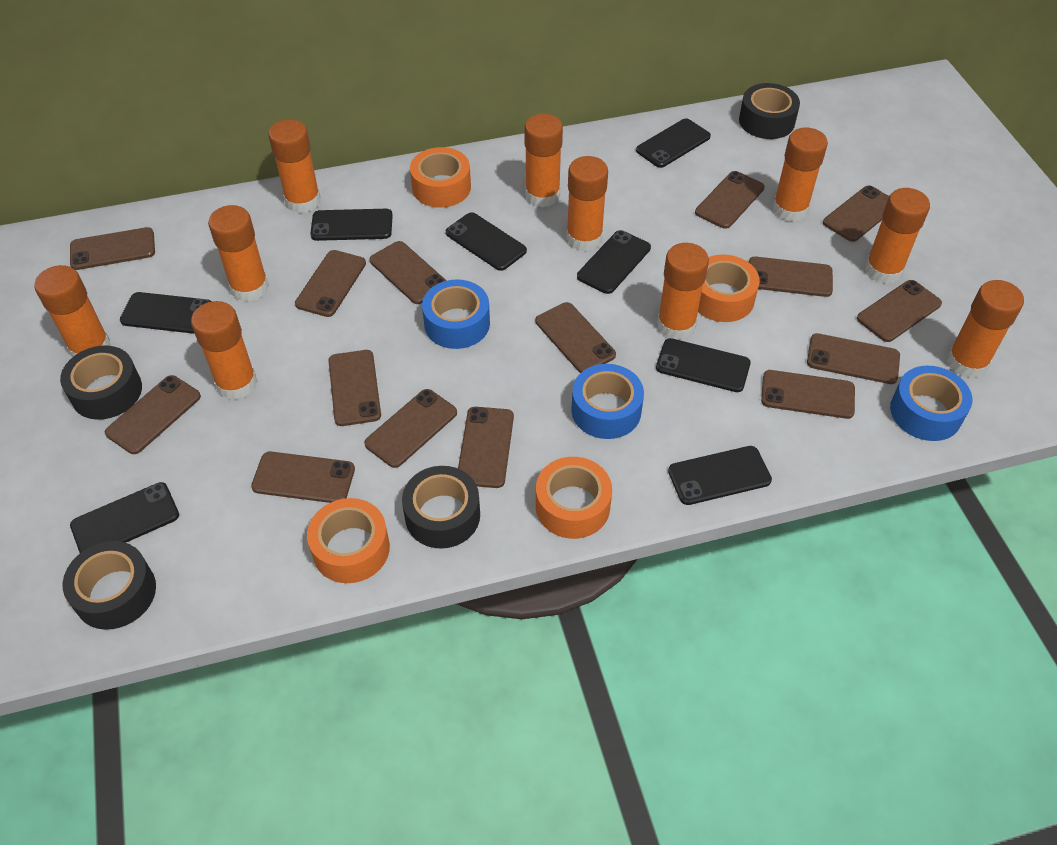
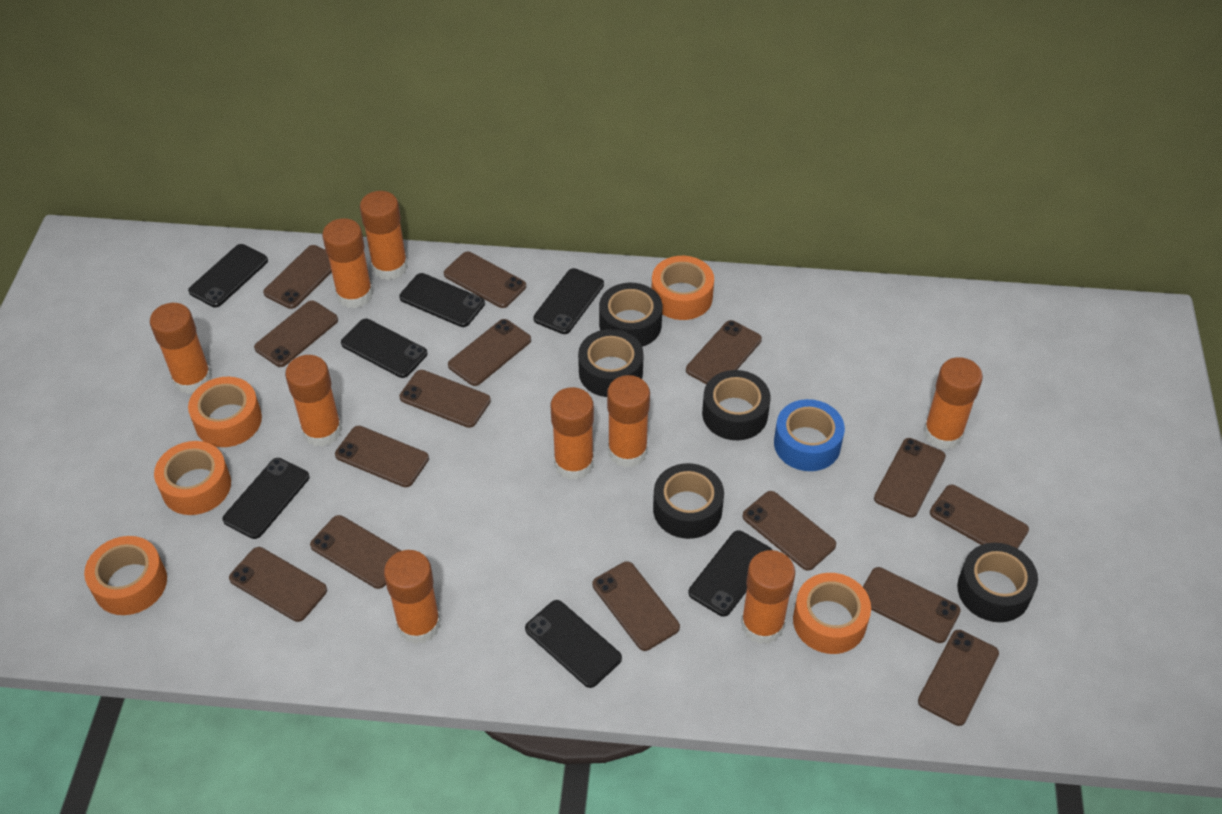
black phone: 8 -> 7
black tape: 4 -> 5
blue tape: 3 -> 1
orange glue stick: 10 -> 9
orange tape: 4 -> 5

